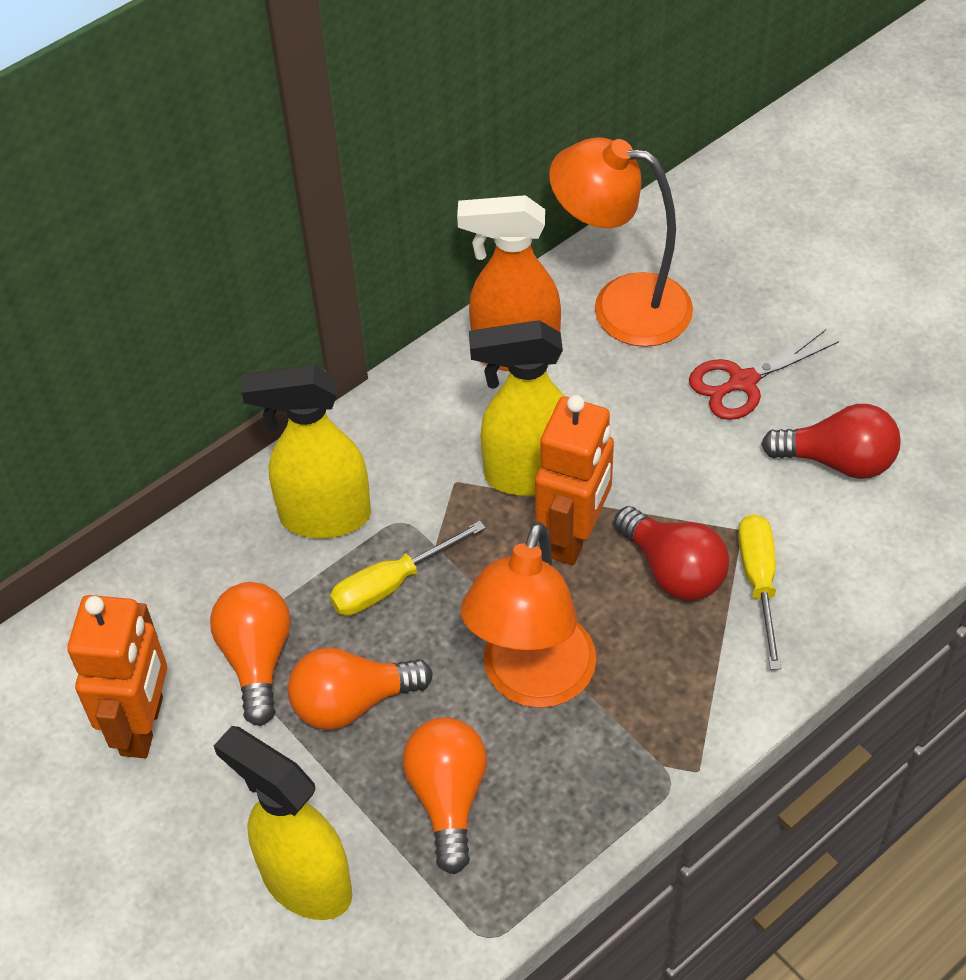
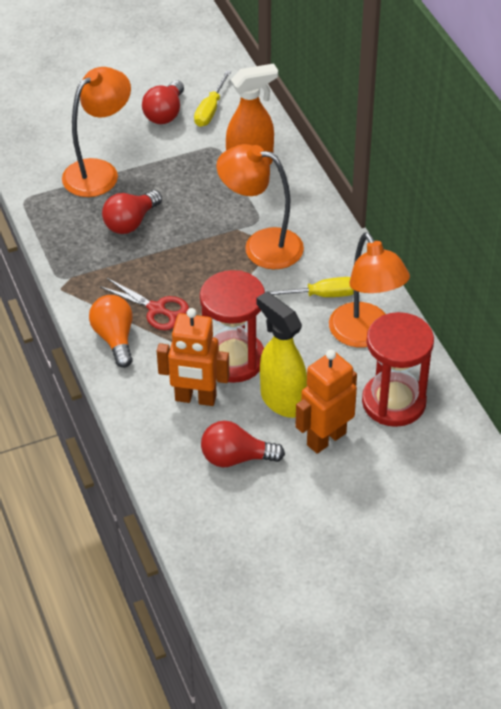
orange lamp: 2 -> 3
orange light bulb: 3 -> 1
red hourglass: 0 -> 2
red light bulb: 2 -> 3
yellow spray bottle: 3 -> 1

